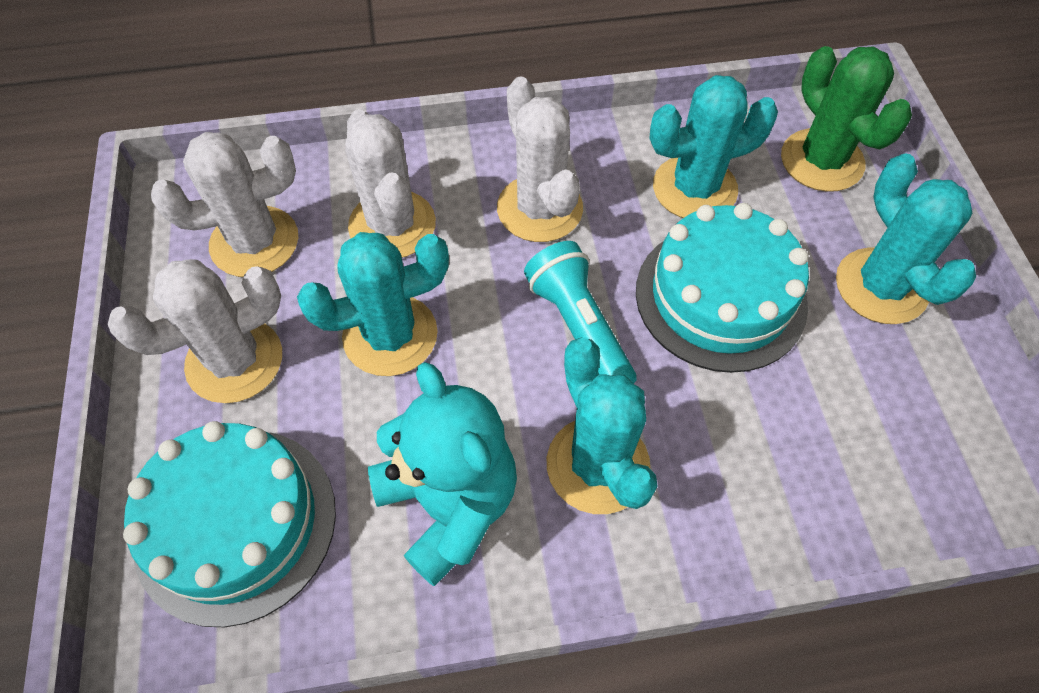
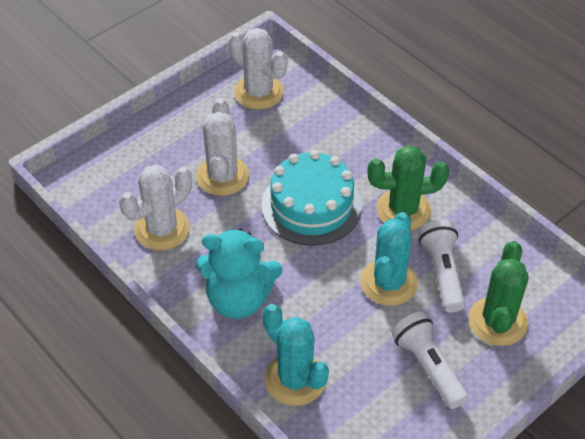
green cactus: 1 -> 2
turquoise cactus: 4 -> 2
turquoise cake: 2 -> 1
turquoise flashlight: 1 -> 0
white cactus: 4 -> 3
white flashlight: 0 -> 2

